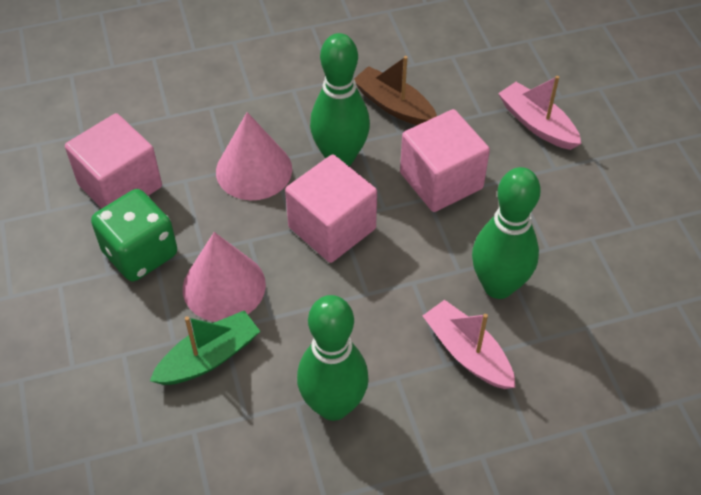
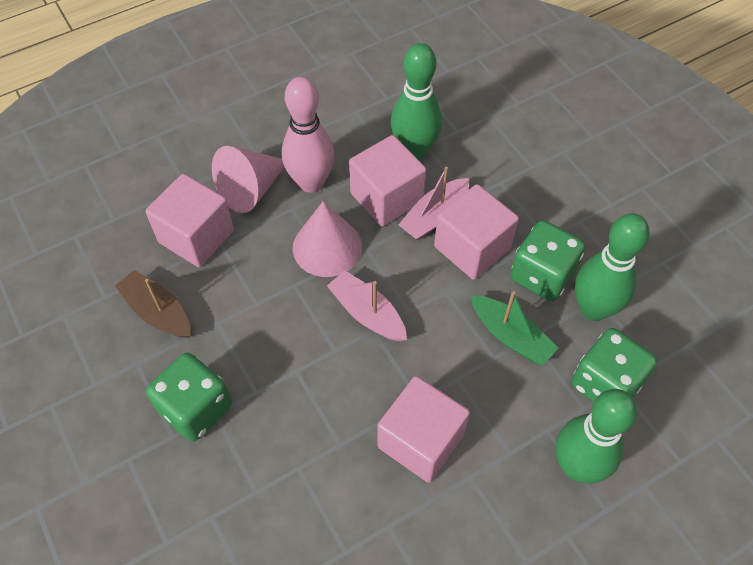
green dice: 1 -> 3
pink bowling pin: 0 -> 1
pink cube: 3 -> 4

